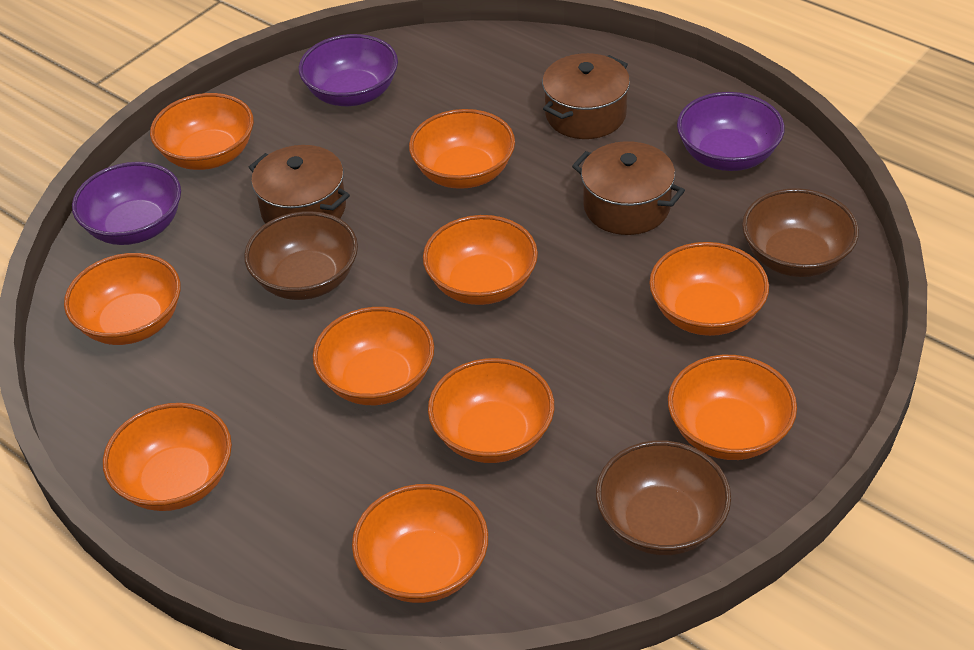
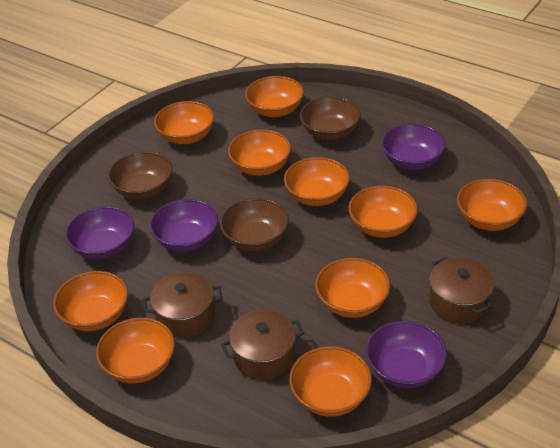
purple bowl: 3 -> 4

